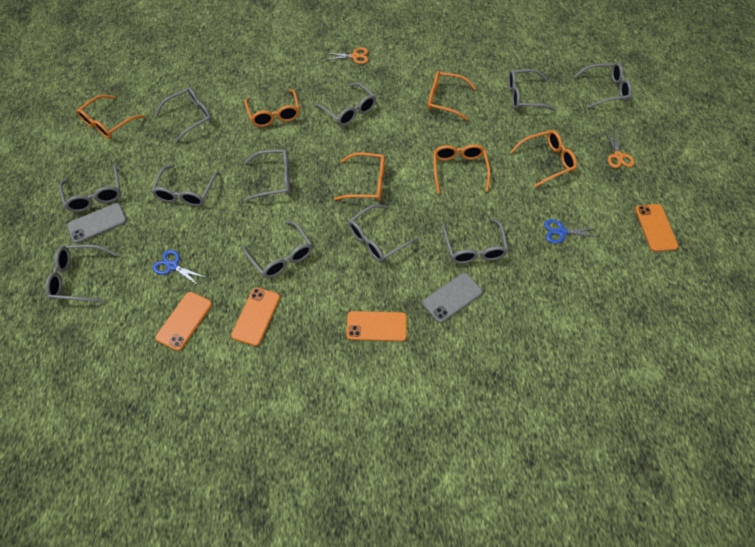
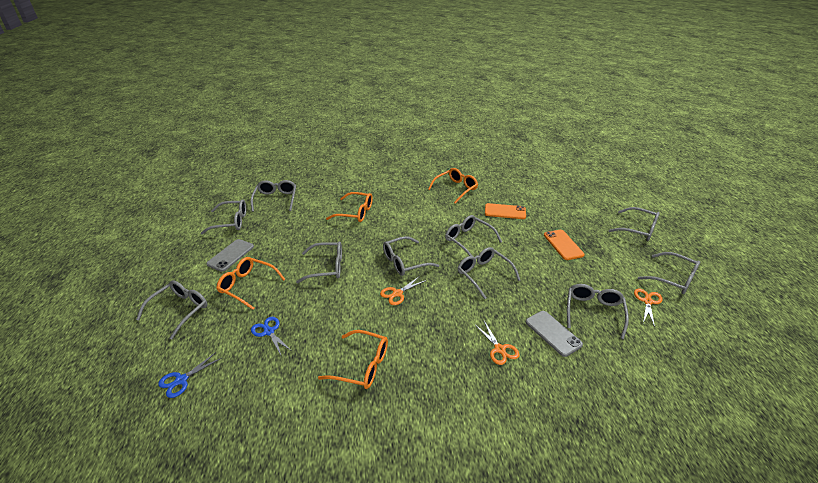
grey glasses: 11 -> 10
orange glasses: 6 -> 4
orange phone: 4 -> 2
orange scissors: 2 -> 3

